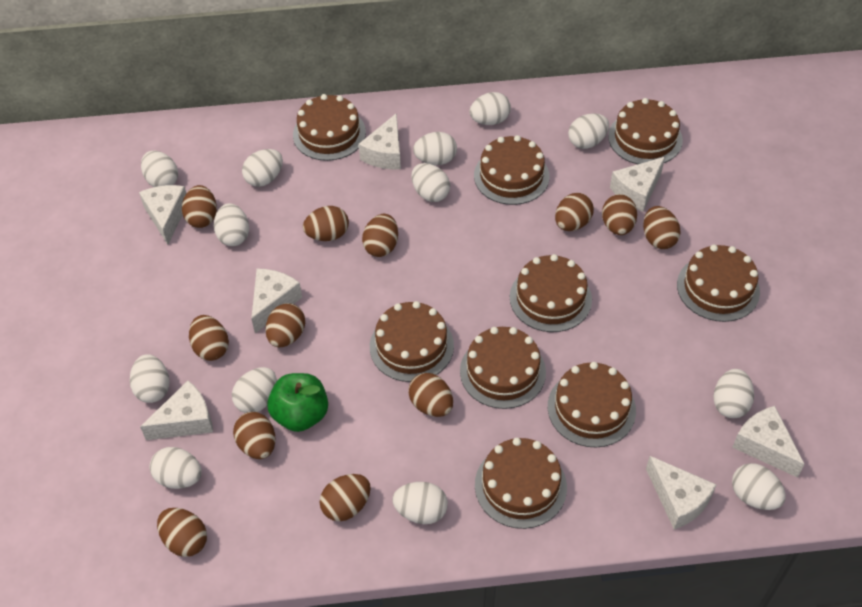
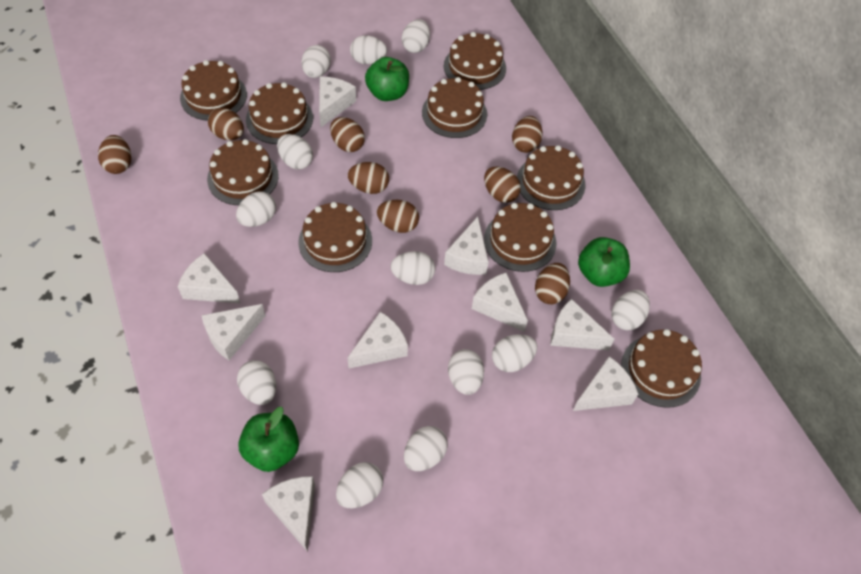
brown egg: 12 -> 8
green apple: 1 -> 3
white cheese: 7 -> 9
white egg: 13 -> 12

